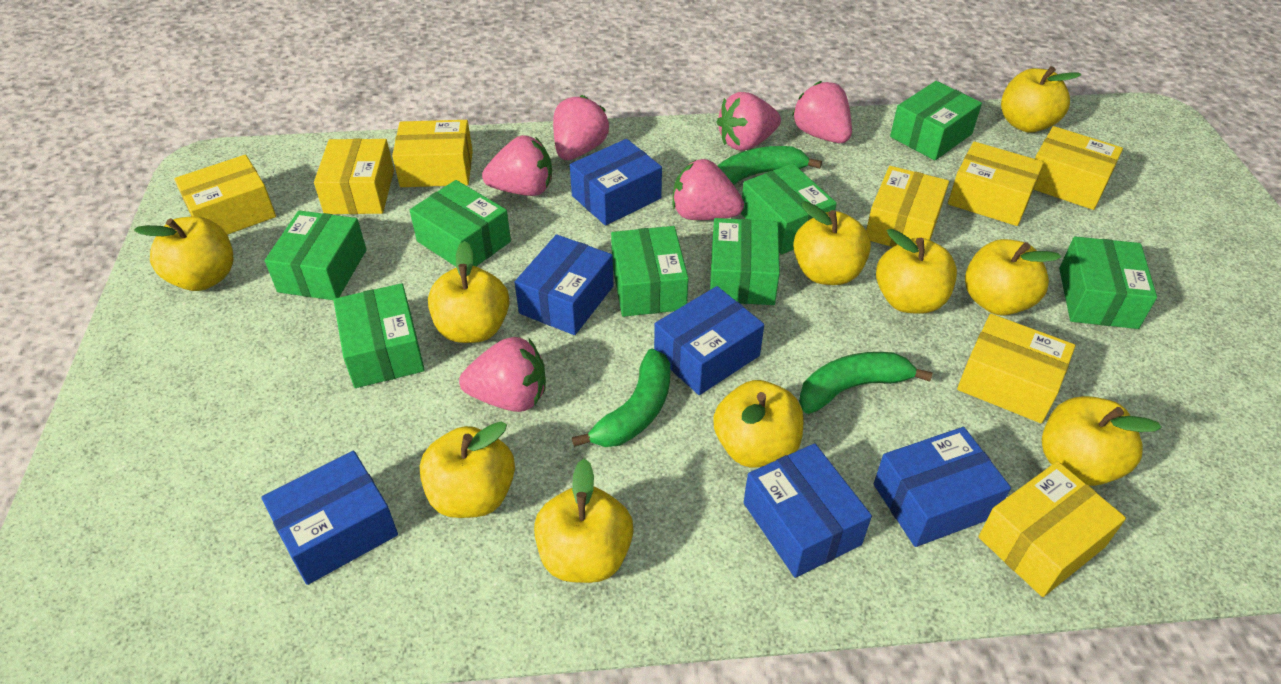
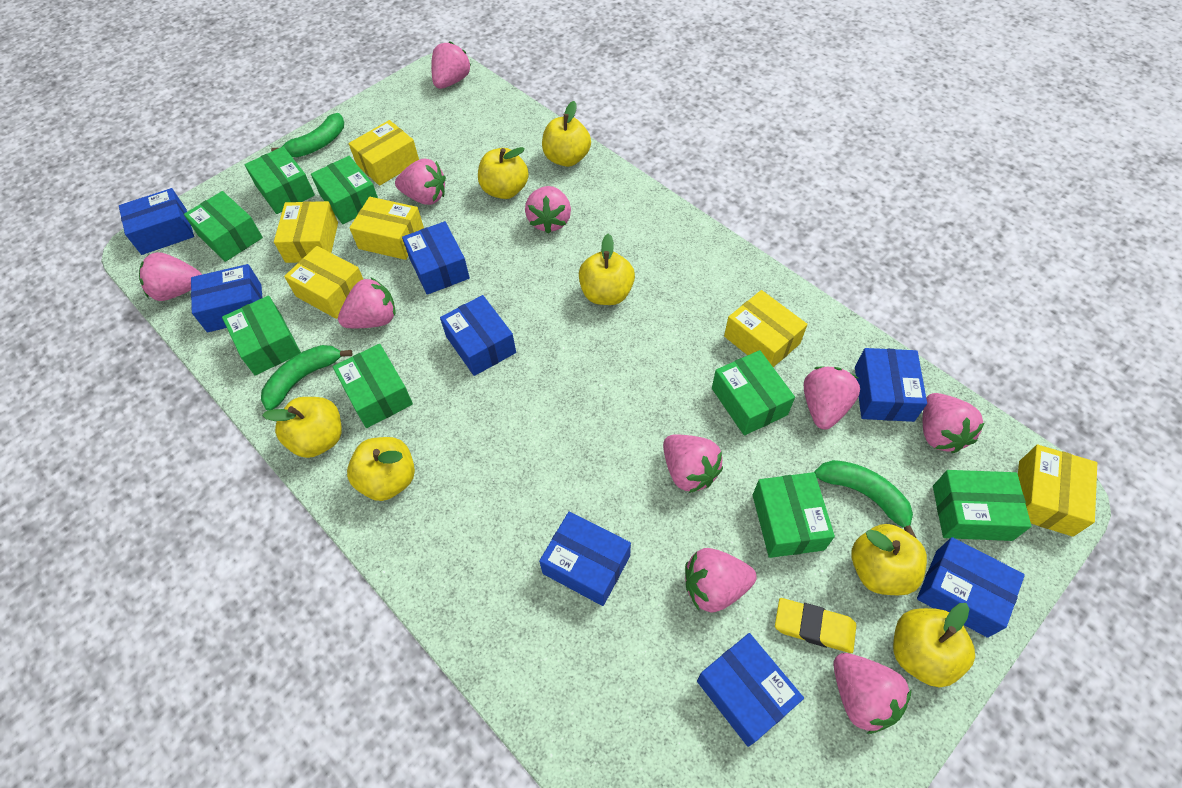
blue box: 6 -> 8
pink strawberry: 6 -> 10
yellow apple: 10 -> 7
yellow box: 8 -> 6
yellow eraser: 0 -> 1

